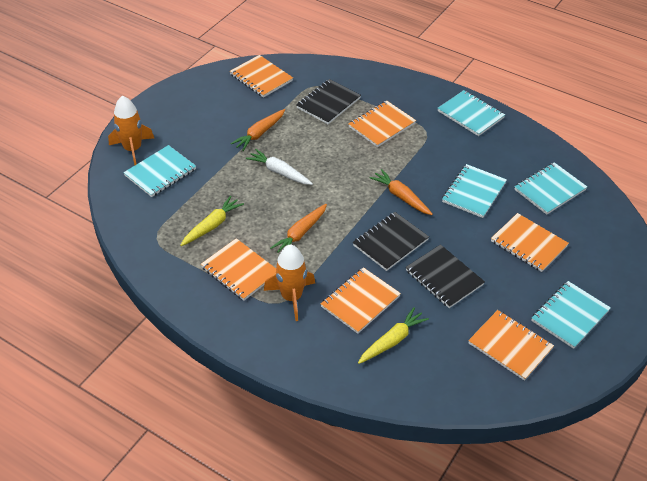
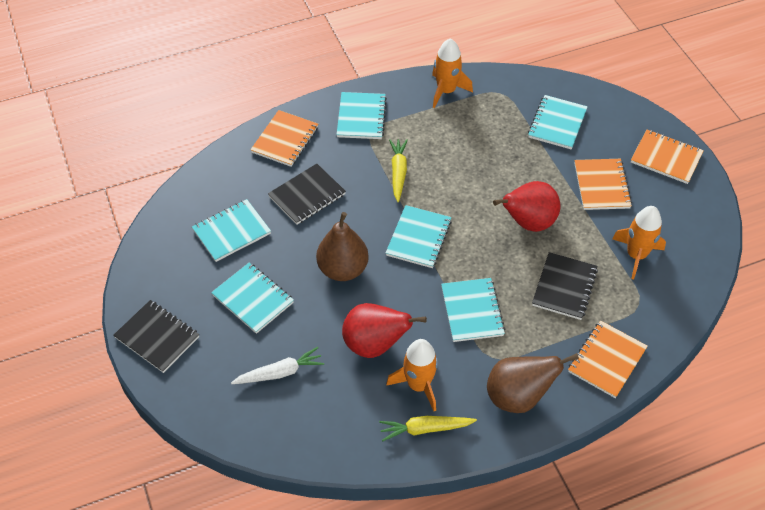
brown pear: 0 -> 2
orange carrot: 3 -> 0
orange notebook: 6 -> 4
orange rocket: 2 -> 3
red pear: 0 -> 2
turquoise notebook: 5 -> 6

